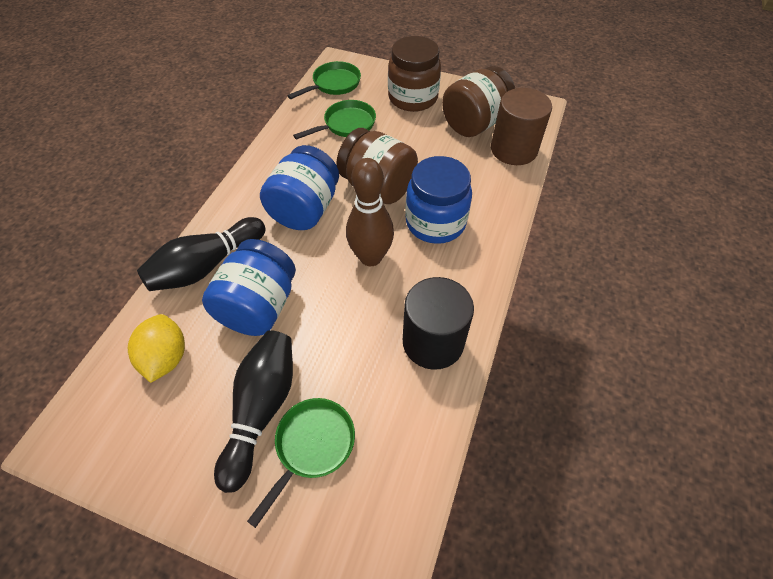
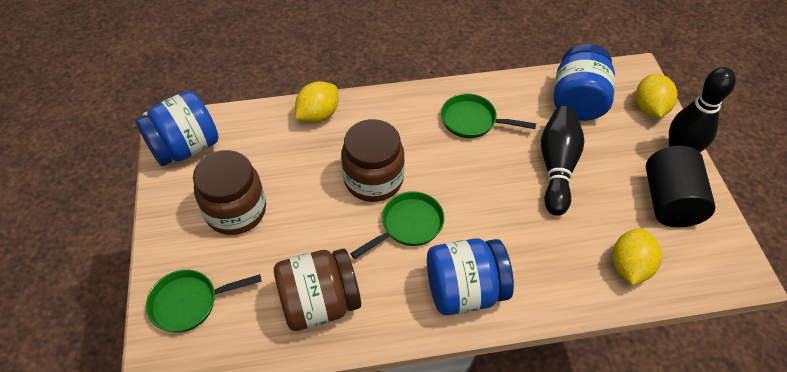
brown bowling pin: 1 -> 0
brown cylinder: 1 -> 0
yellow lemon: 1 -> 3

